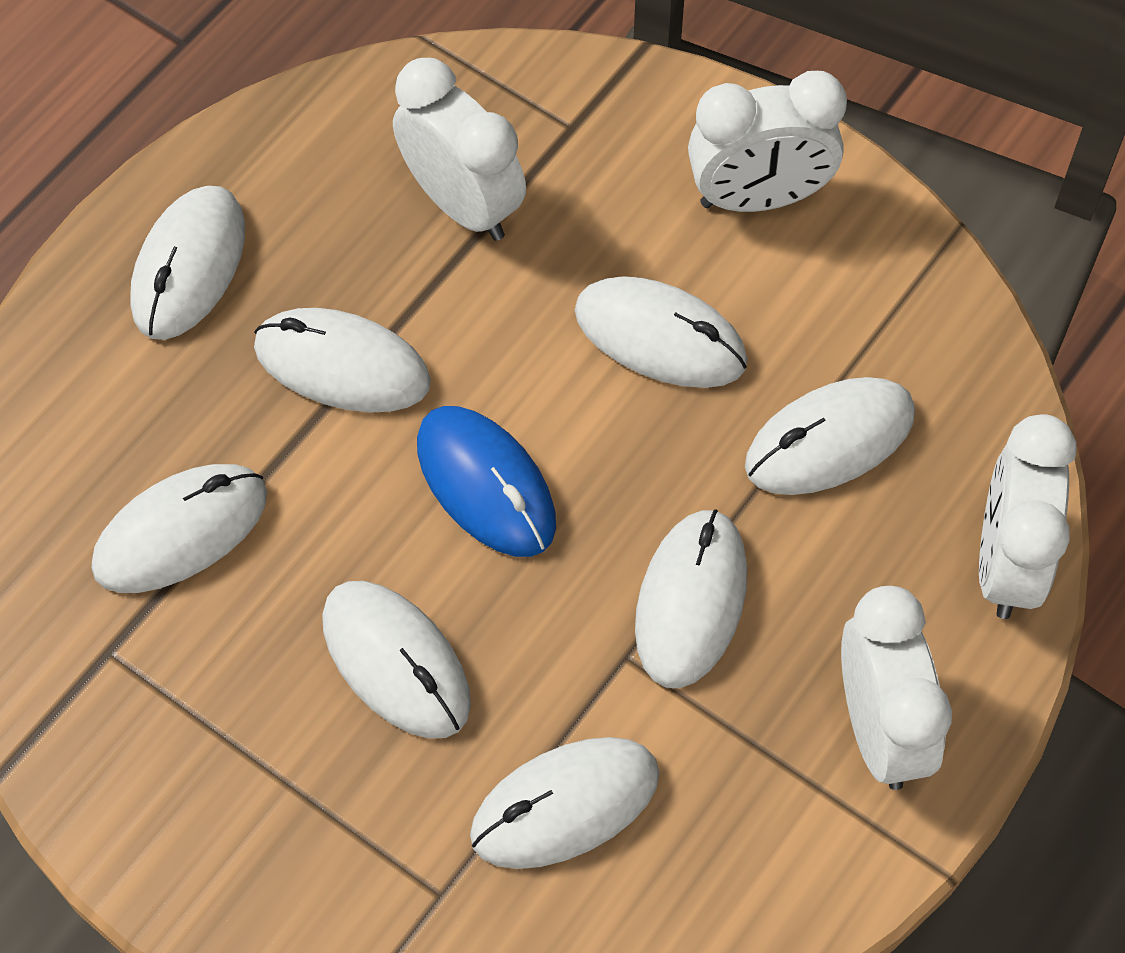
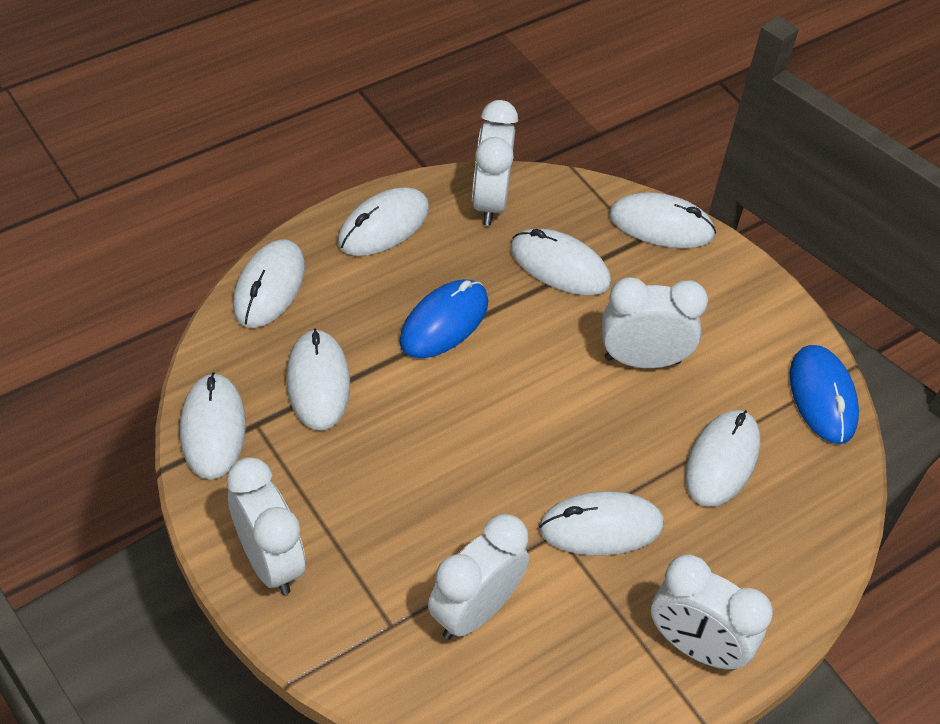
blue mouse: 1 -> 2
white clock: 4 -> 5

